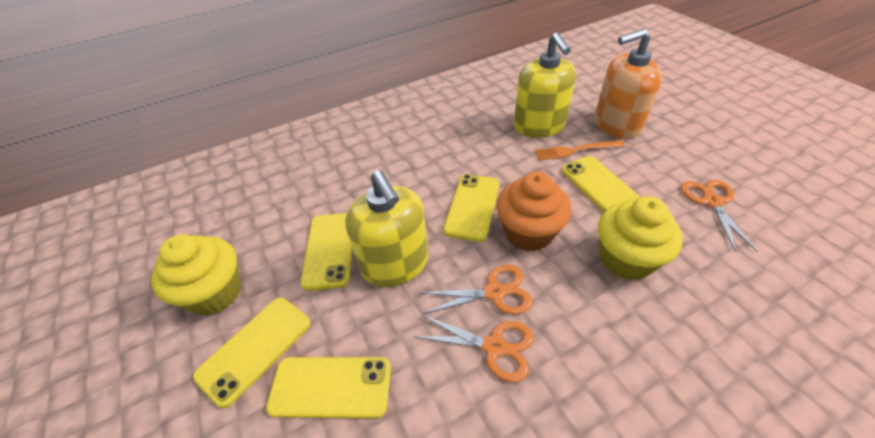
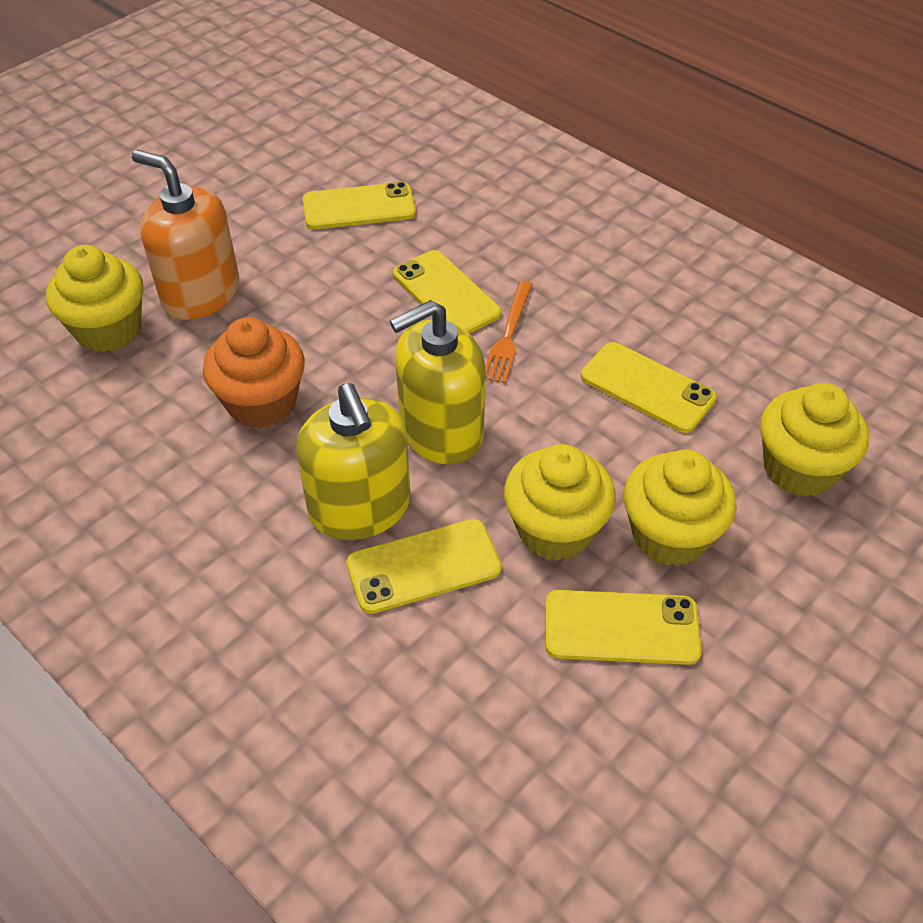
orange scissors: 3 -> 0
yellow cupcake: 2 -> 4

